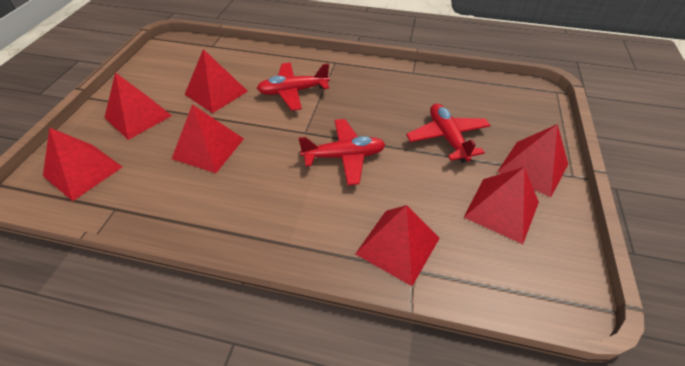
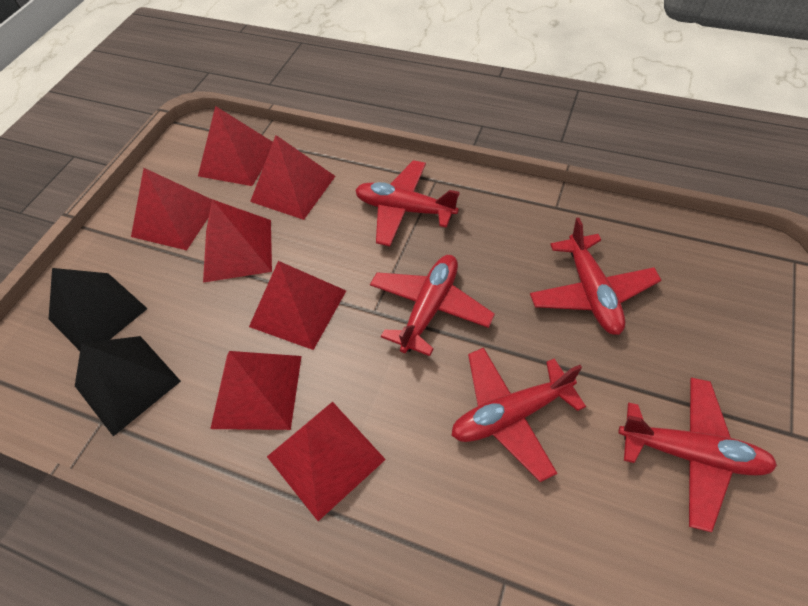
black pyramid: 0 -> 2
red plane: 3 -> 5

